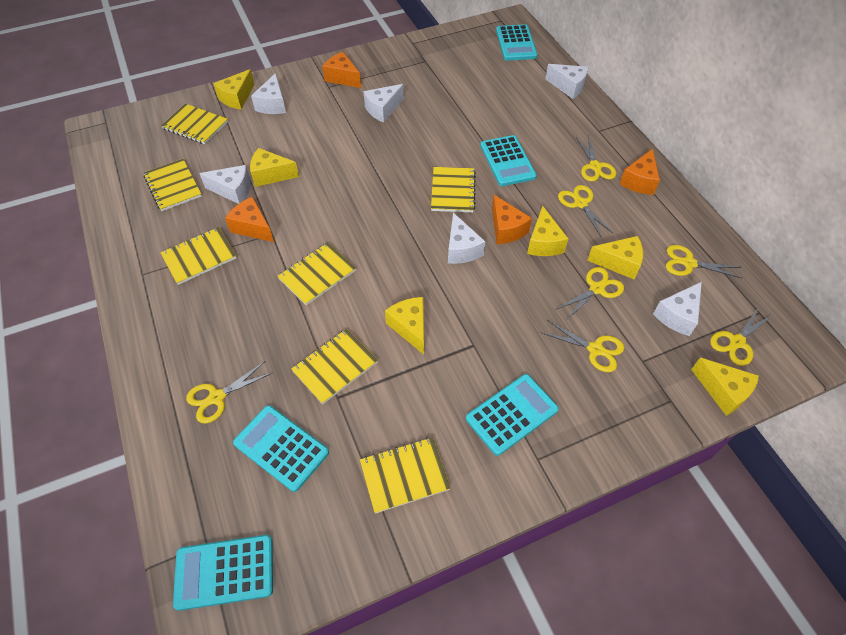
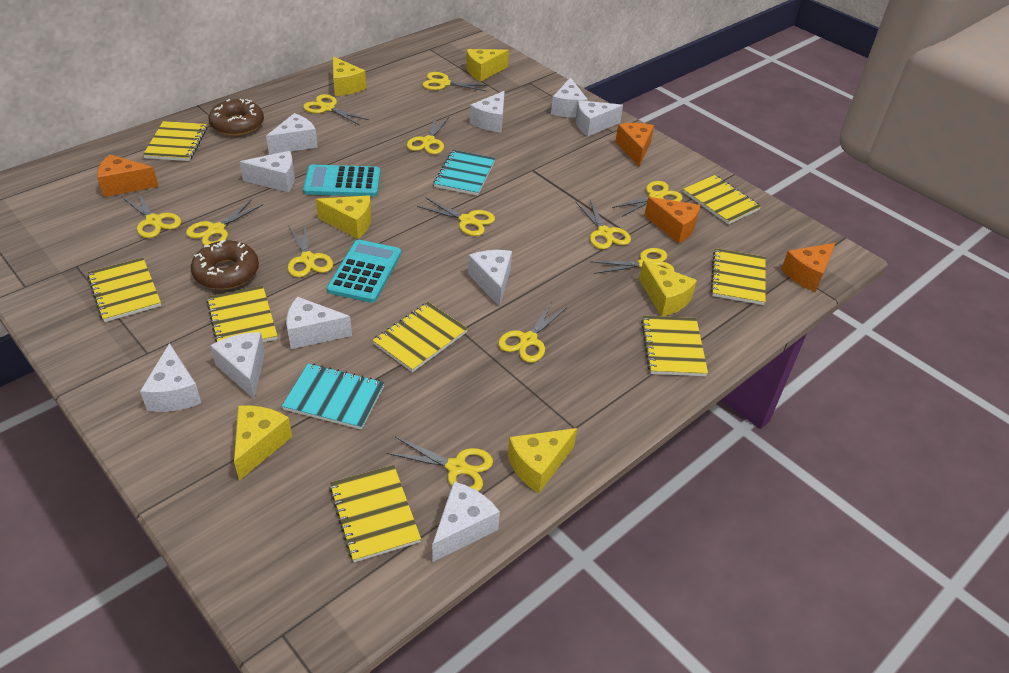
brown donut: 0 -> 2
turquoise calculator: 5 -> 2
turquoise notebook: 0 -> 2
white cheese: 6 -> 10
yellow notebook: 7 -> 8
yellow scissors: 7 -> 12

